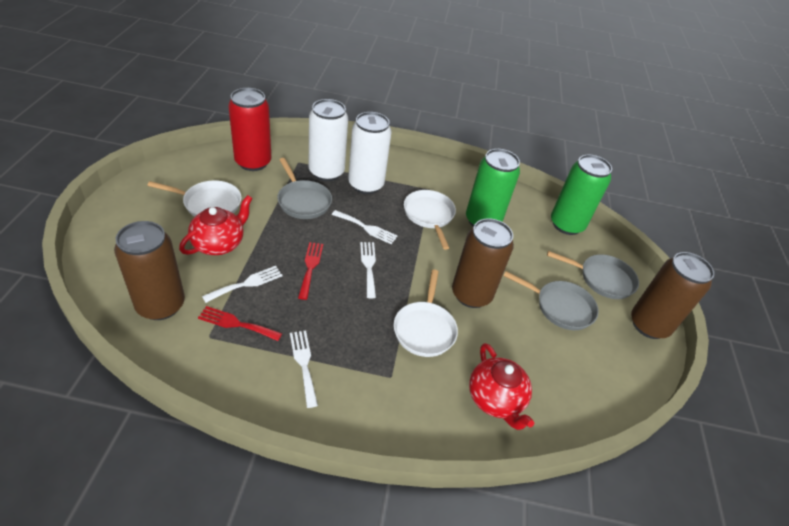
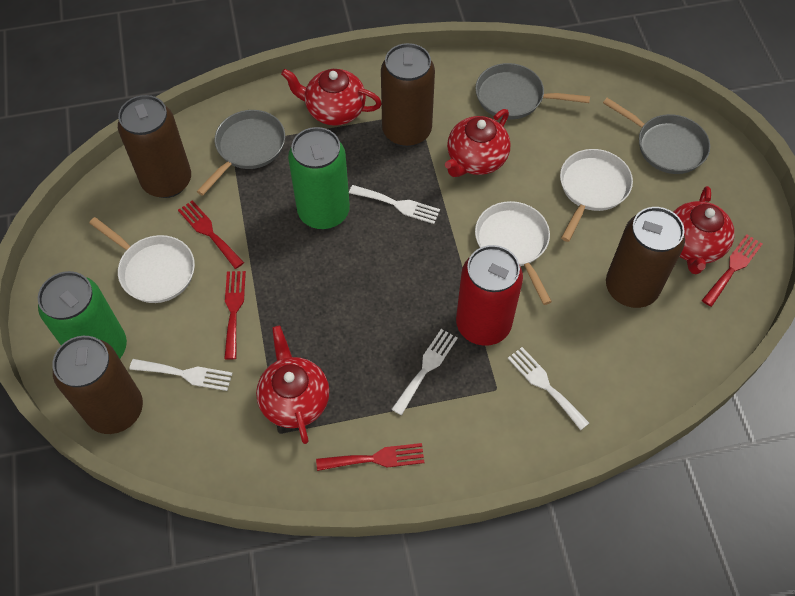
brown can: 3 -> 4
red fork: 2 -> 4
red teapot: 2 -> 4
white can: 2 -> 0

